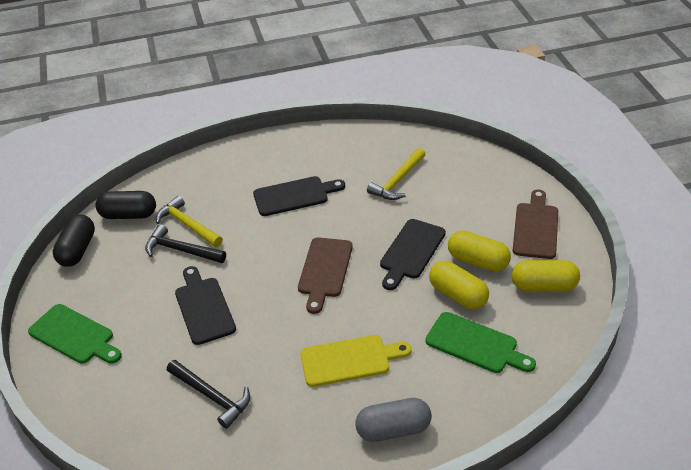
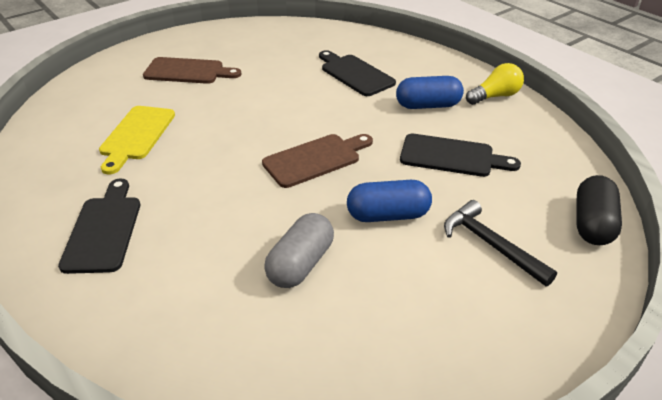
black capsule: 2 -> 1
black hammer: 2 -> 1
blue capsule: 0 -> 2
green cutting board: 2 -> 0
yellow capsule: 3 -> 0
yellow hammer: 2 -> 0
yellow light bulb: 0 -> 1

